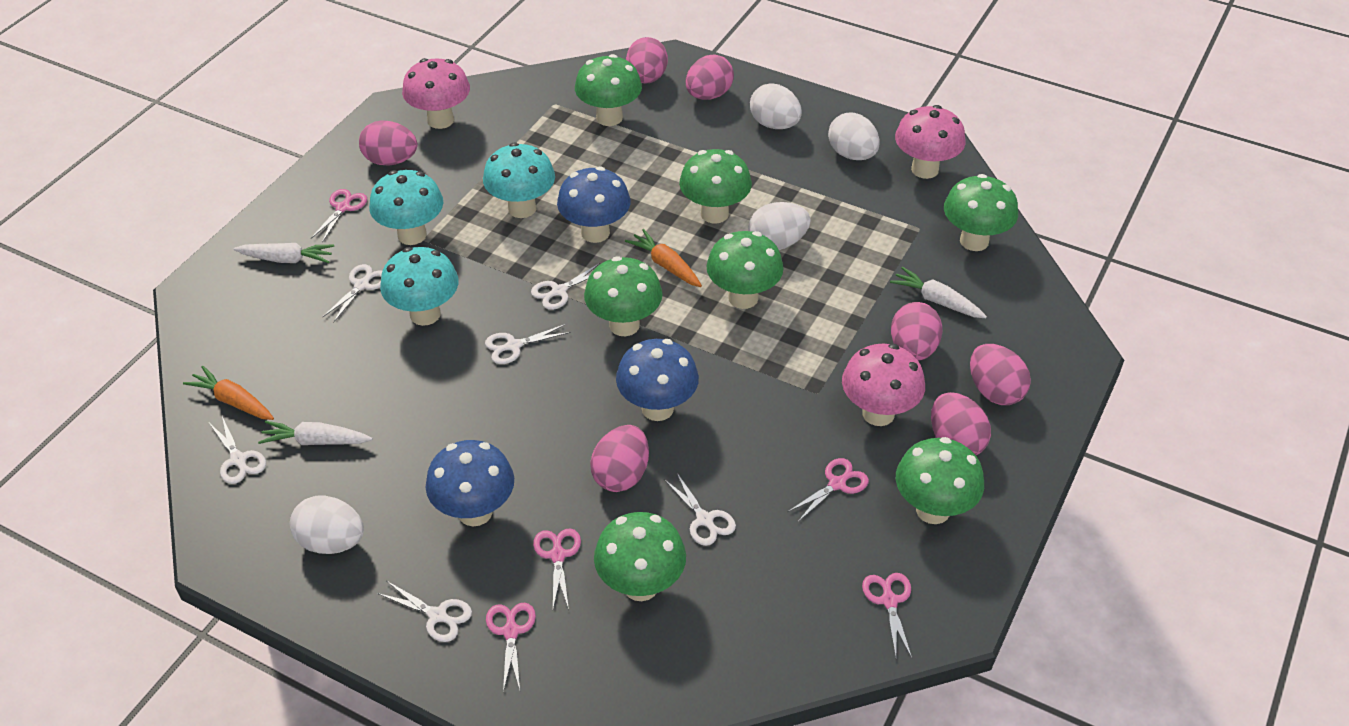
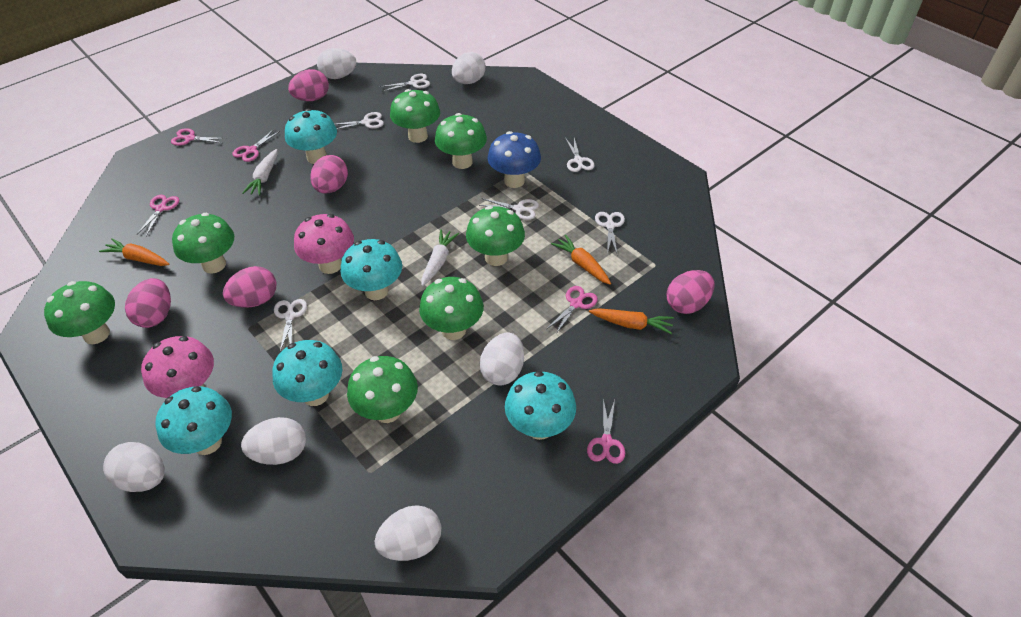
blue mushroom: 3 -> 1
orange carrot: 2 -> 3
pink egg: 7 -> 5
pink mushroom: 3 -> 2
turquoise mushroom: 3 -> 5
white carrot: 3 -> 2
white egg: 4 -> 6

